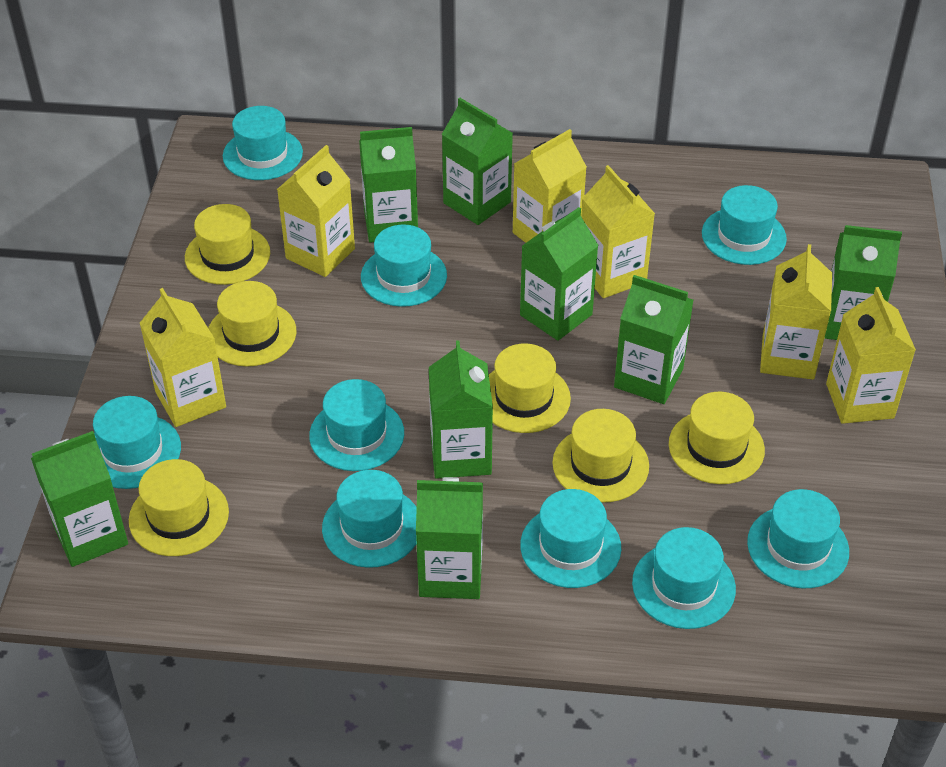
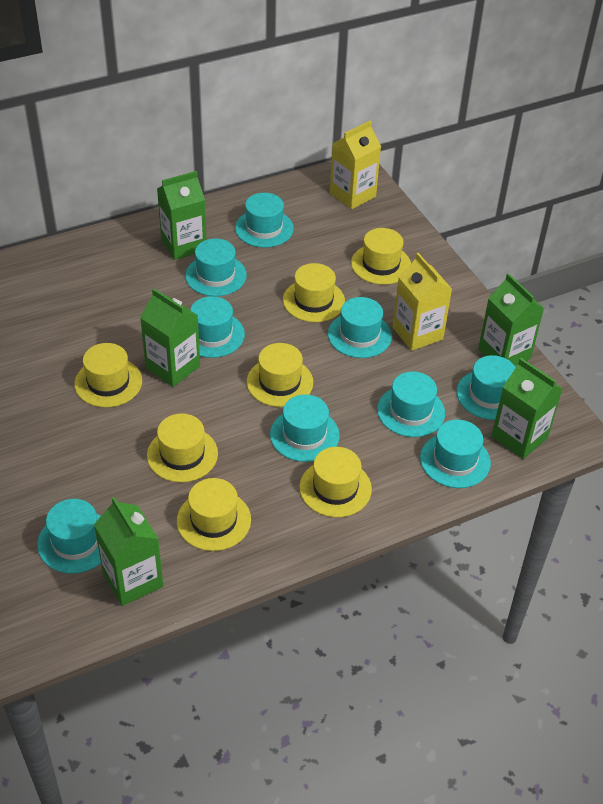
green carton: 8 -> 5
yellow carton: 6 -> 2
yellow hat: 6 -> 7

